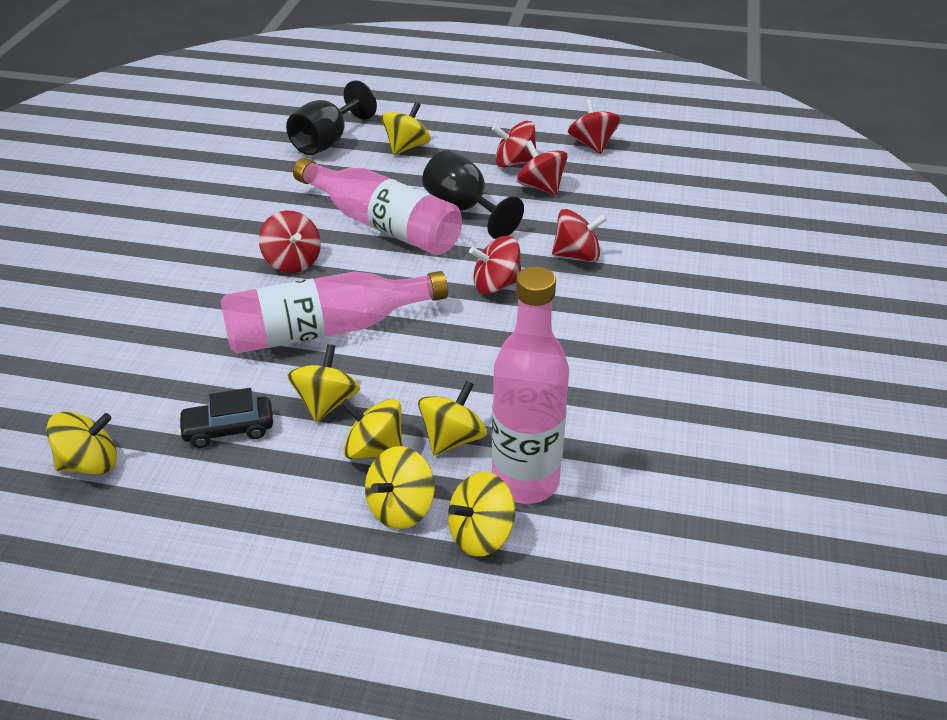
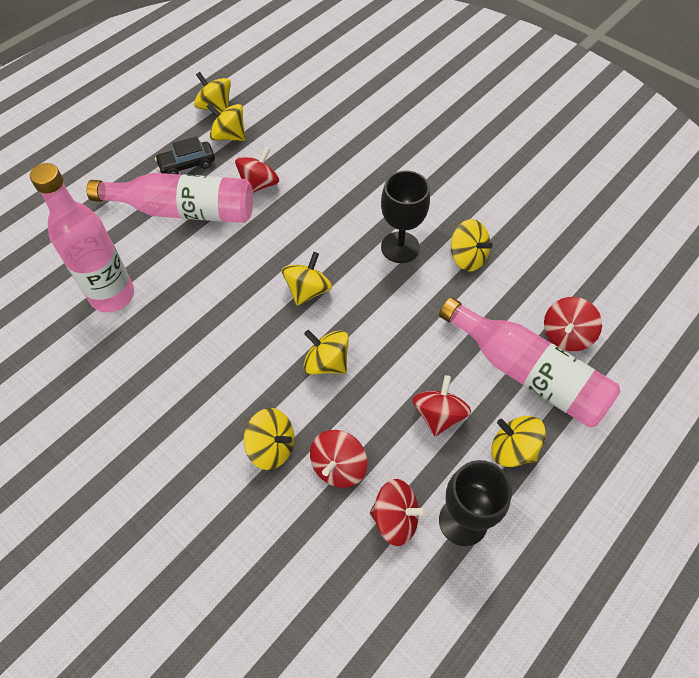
red spinning top: 6 -> 5

